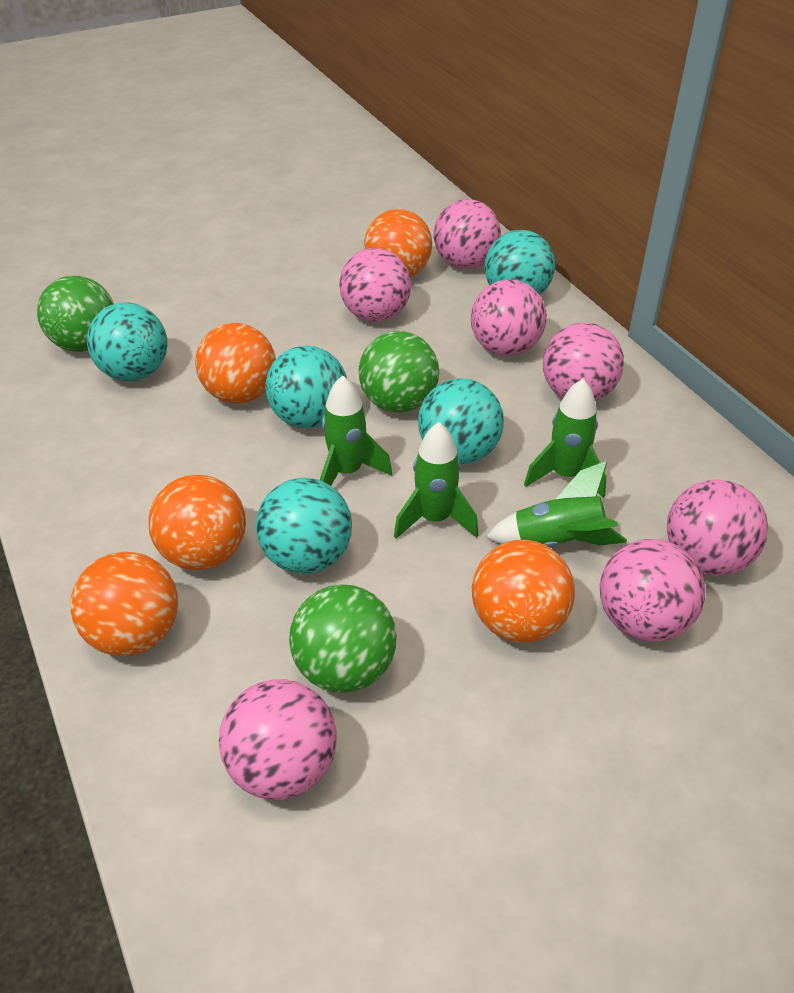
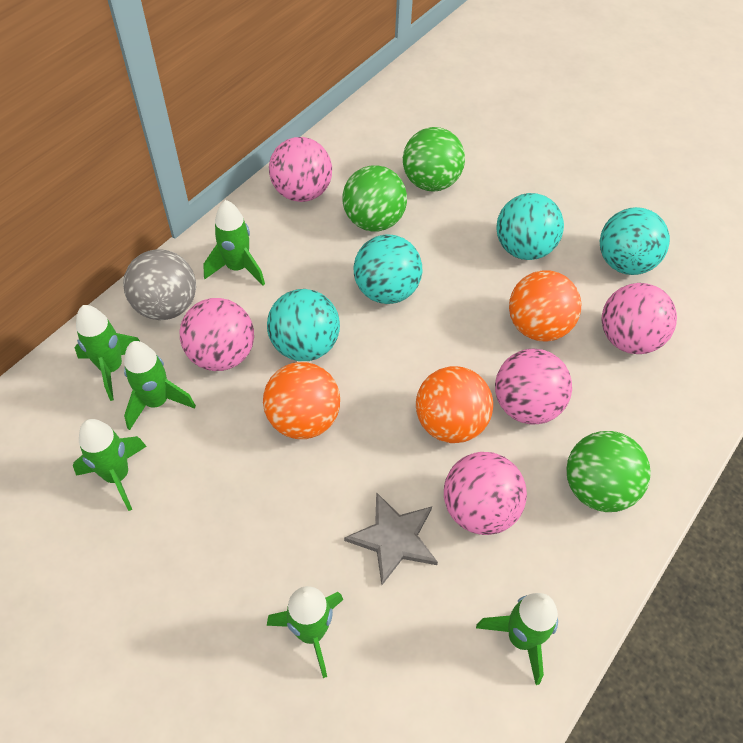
green rocket: 4 -> 6
grey ball: 0 -> 1
grey star: 0 -> 1
orange ball: 5 -> 3
pink ball: 7 -> 5
turquoise ball: 5 -> 4

